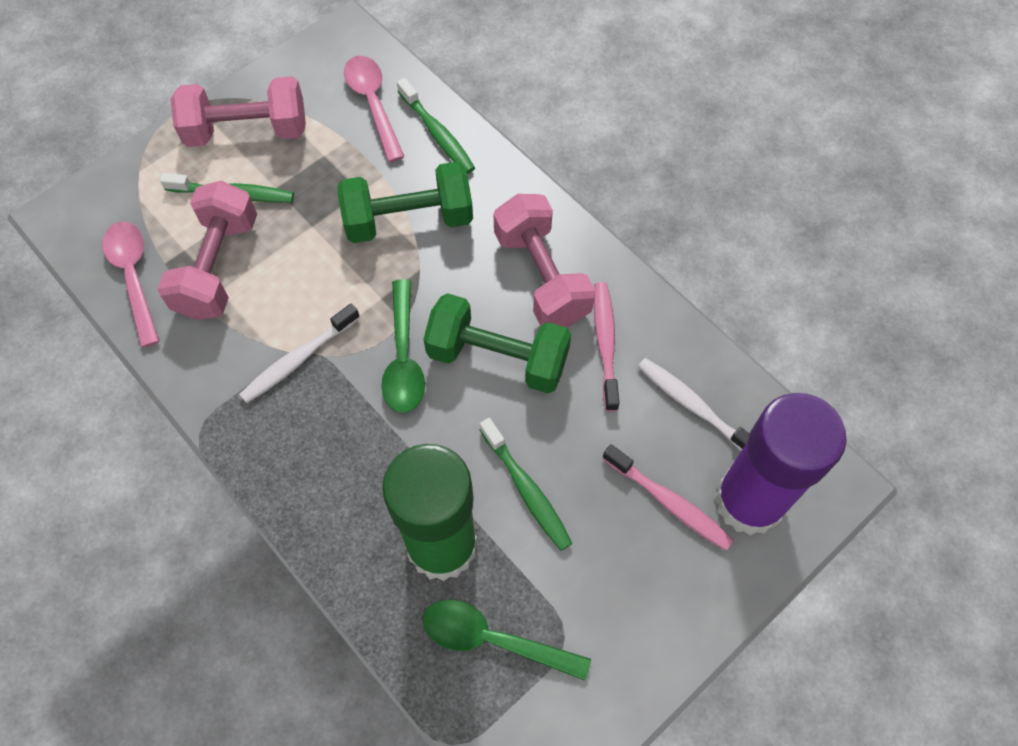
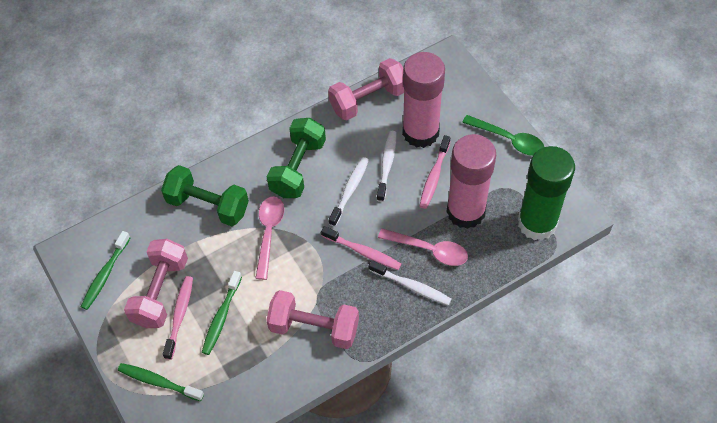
green spoon: 2 -> 1
pink glue stick: 0 -> 2
pink toothbrush: 2 -> 3
purple glue stick: 1 -> 0
white toothbrush: 2 -> 3

